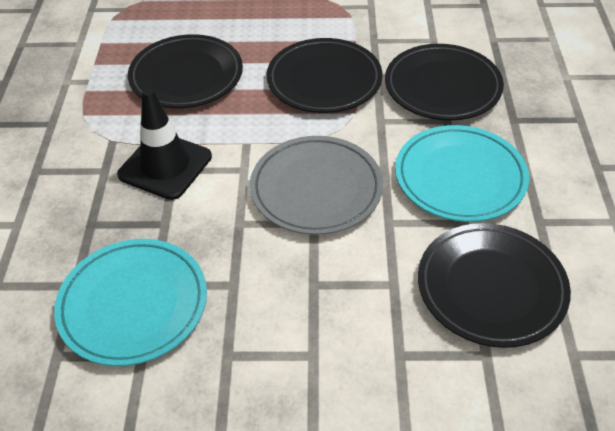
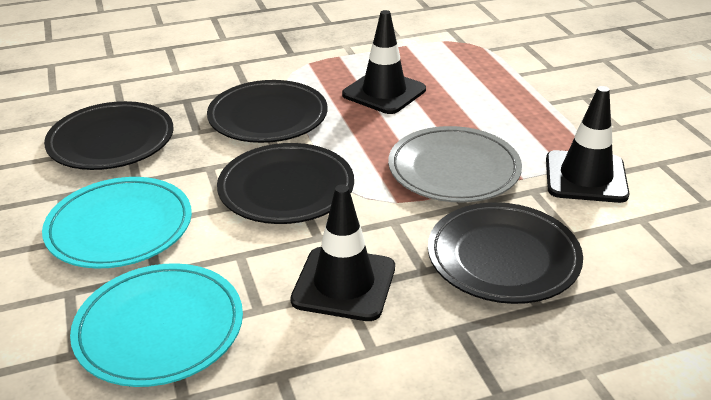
black traffic cone: 1 -> 3

